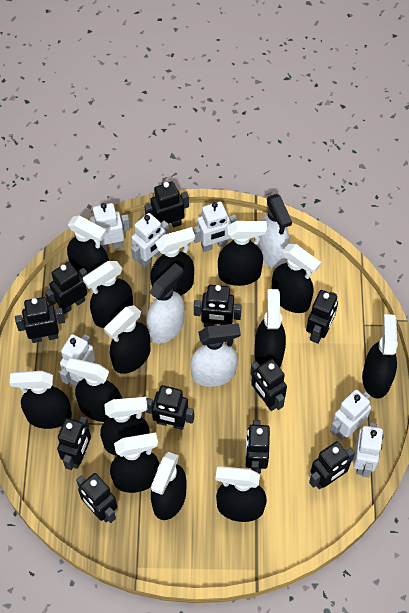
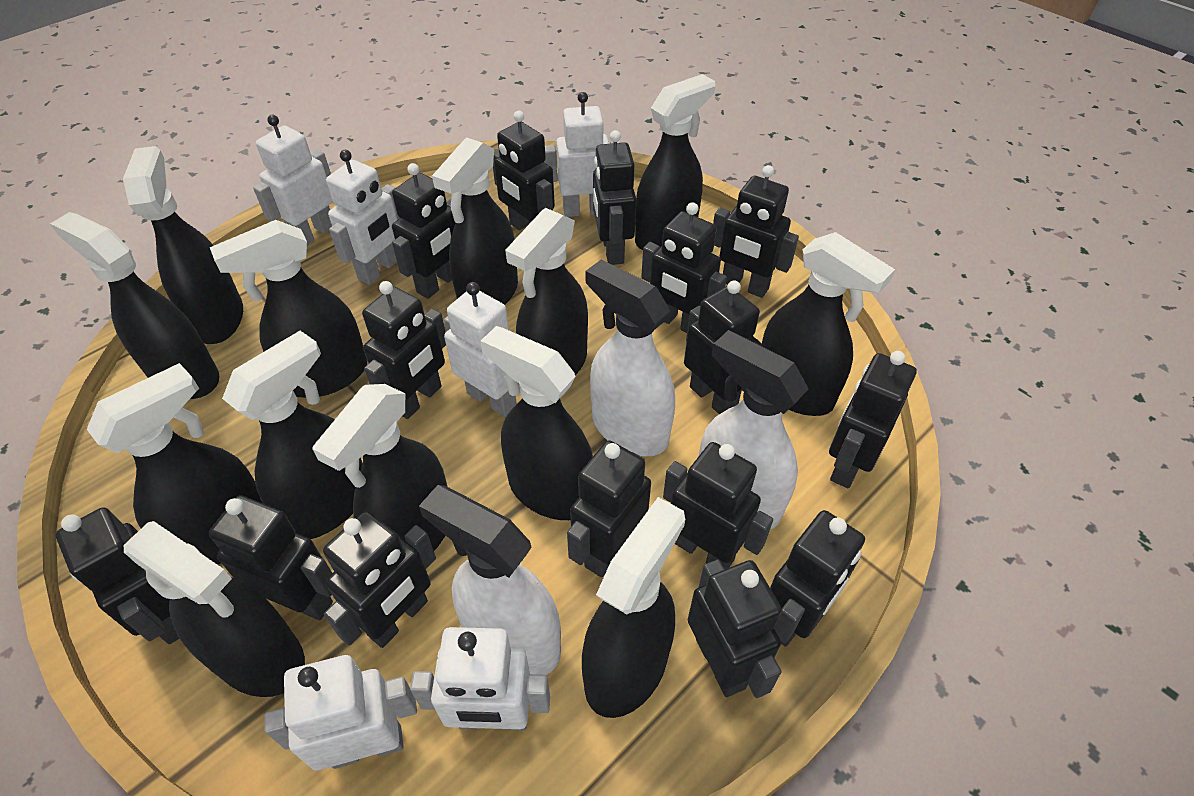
black robot: 11 -> 15
black spray bottle: 14 -> 13

